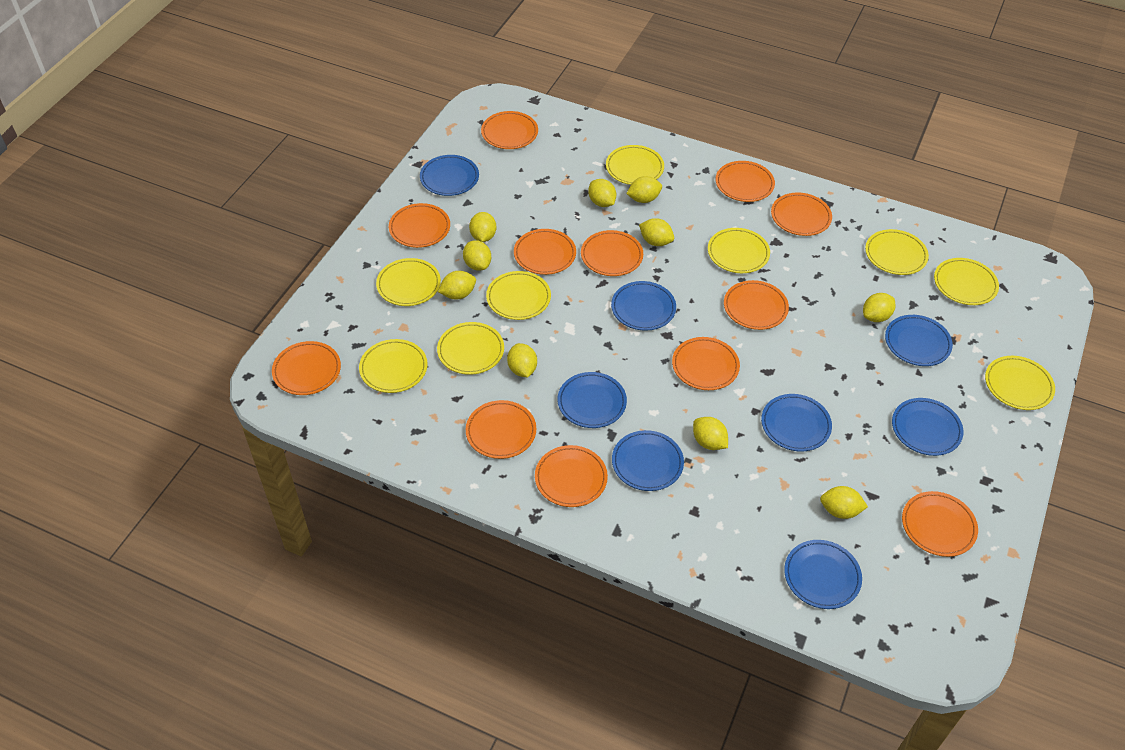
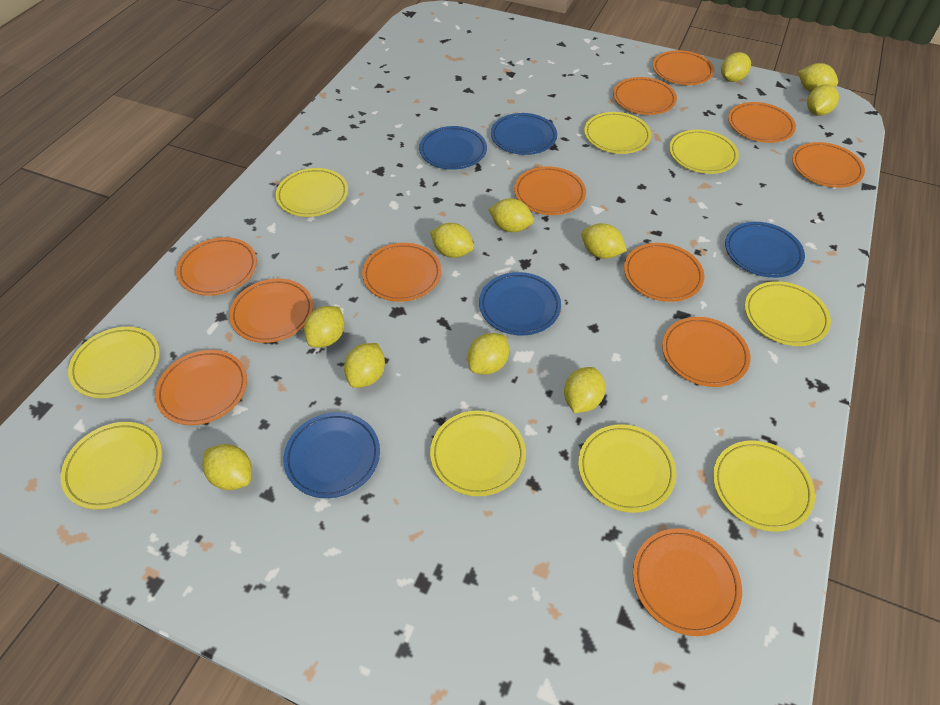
blue plate: 8 -> 5
yellow lemon: 10 -> 11

